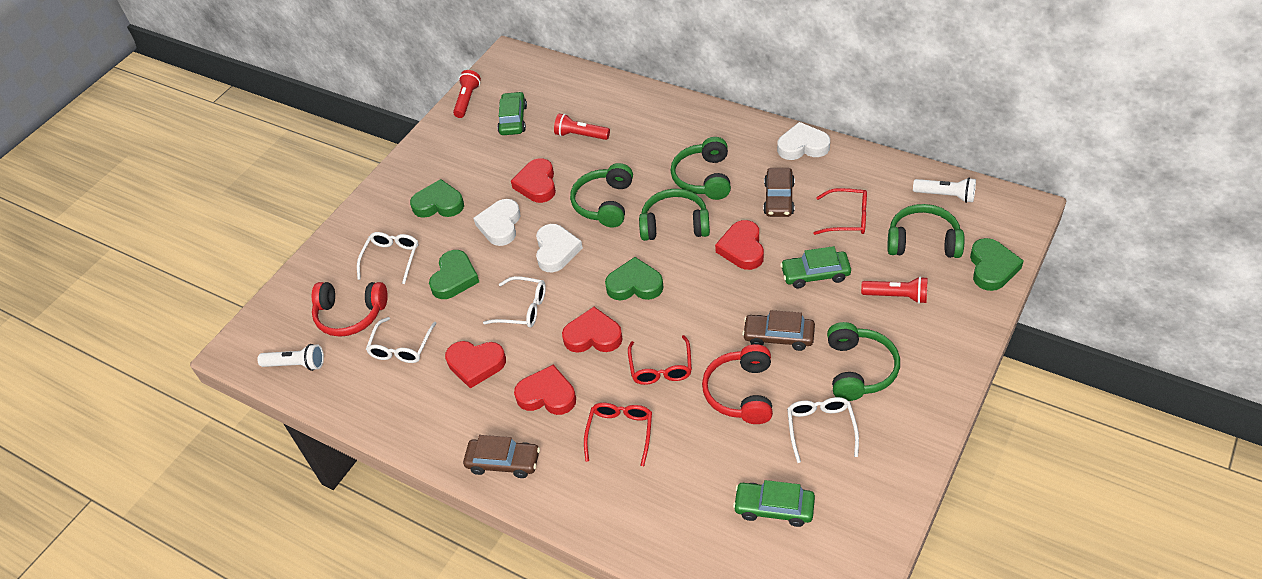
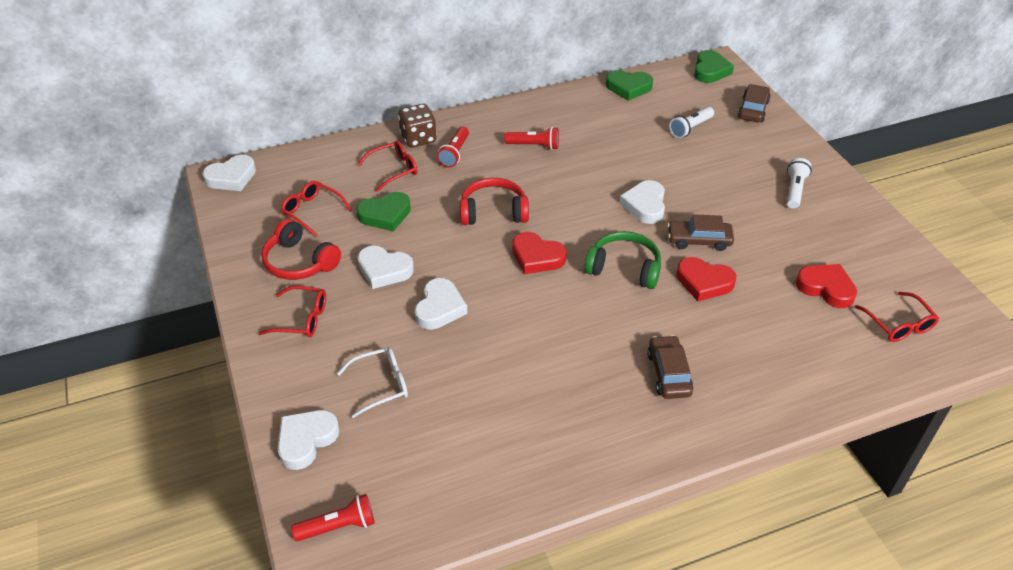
brown dice: 0 -> 1
green car: 3 -> 0
green headphones: 5 -> 1
green heart: 4 -> 3
red glasses: 3 -> 4
red heart: 5 -> 3
white glasses: 4 -> 1
white heart: 3 -> 5

